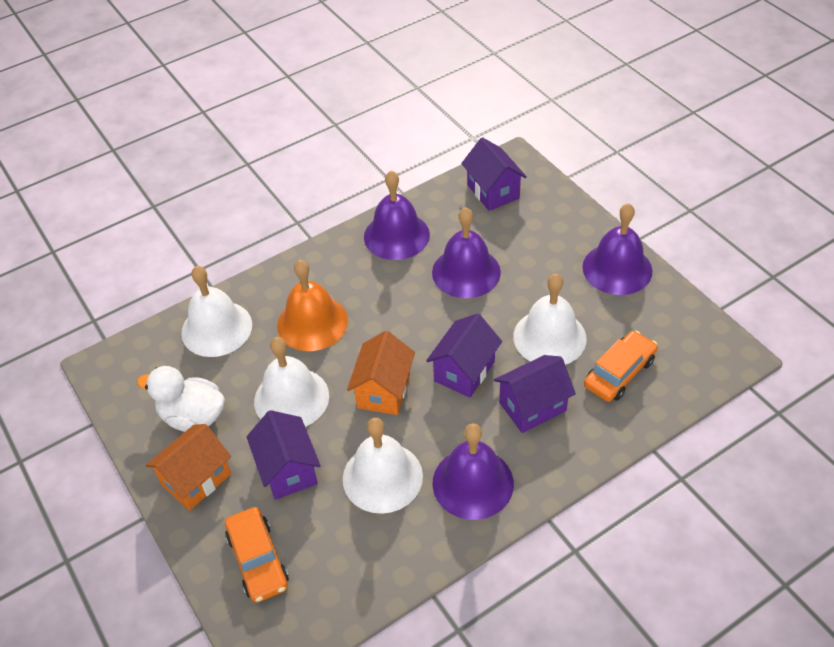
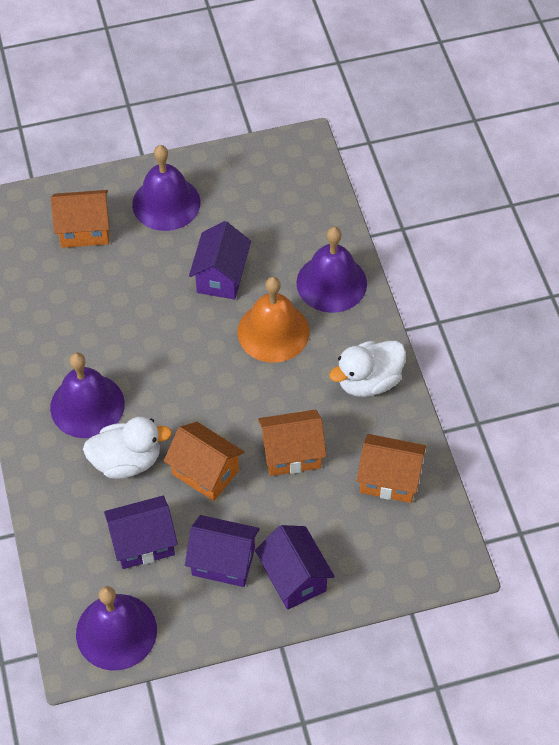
orange car: 2 -> 0
orange house: 2 -> 4
white bell: 4 -> 0
white duck: 1 -> 2

